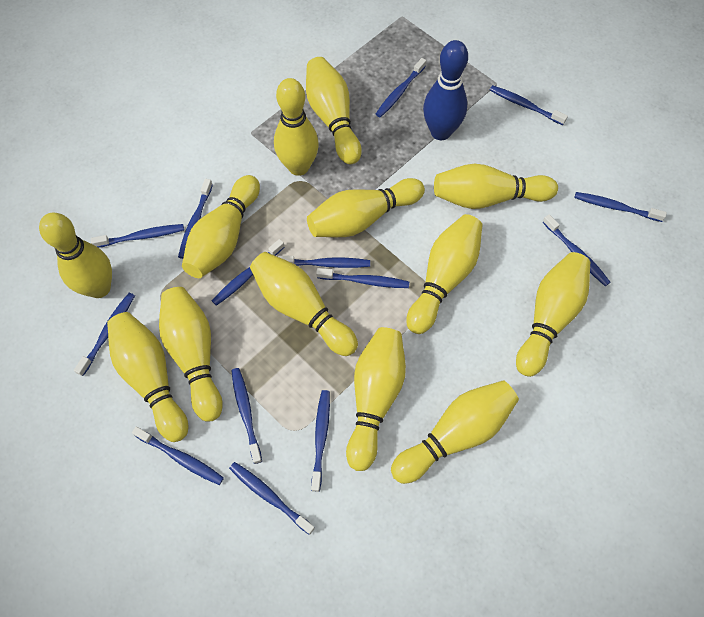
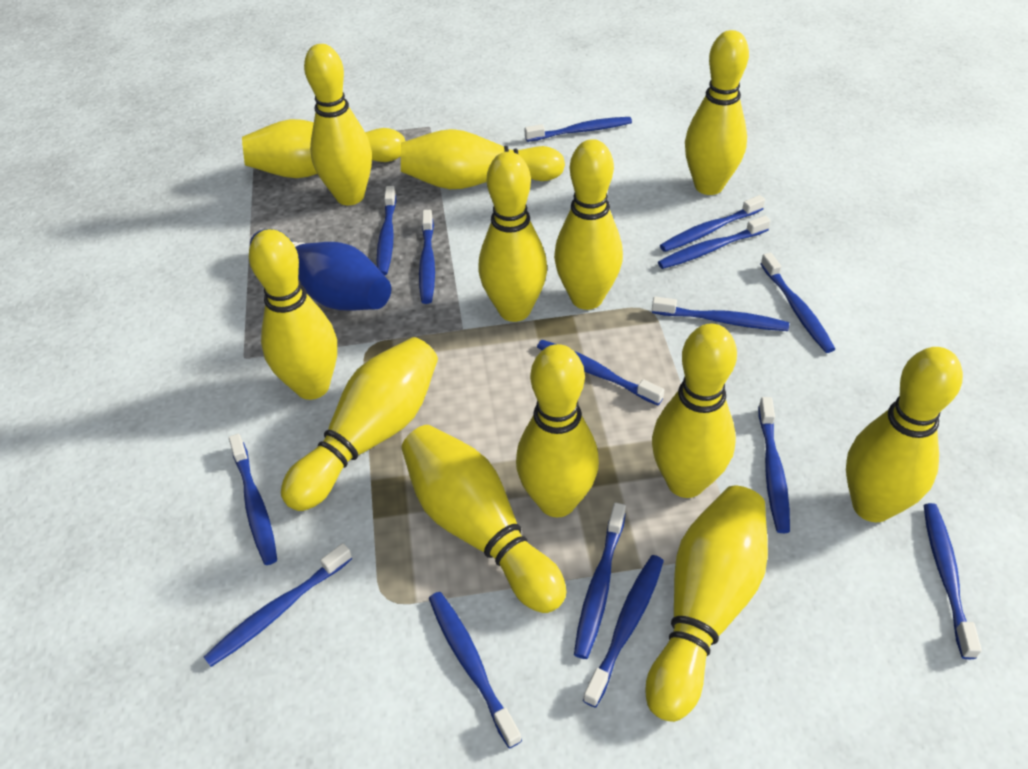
blue toothbrush: 14 -> 15

